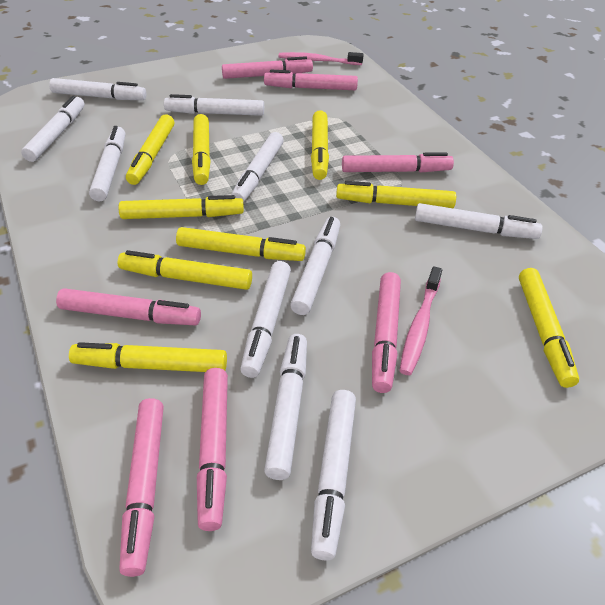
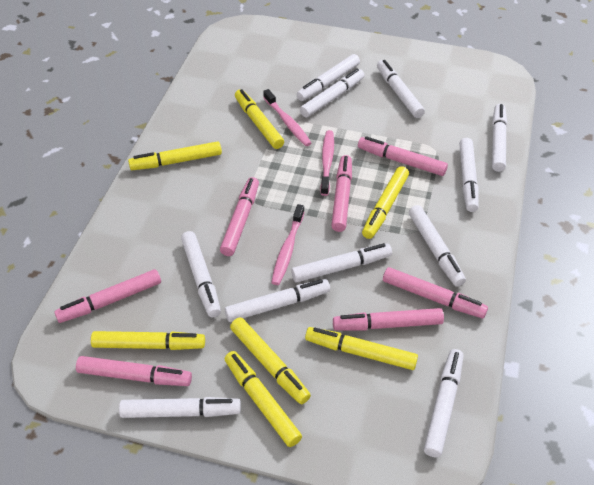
pink toothbrush: 2 -> 3
white marker: 10 -> 11
yellow marker: 9 -> 7

